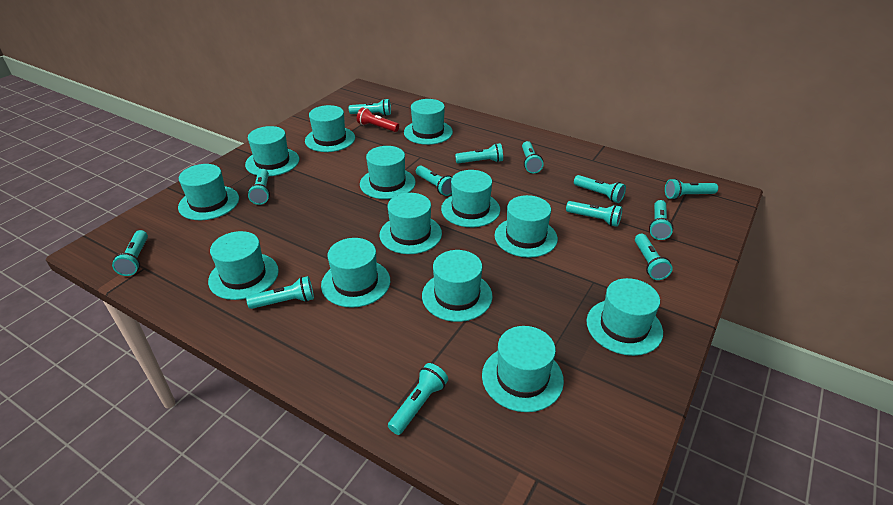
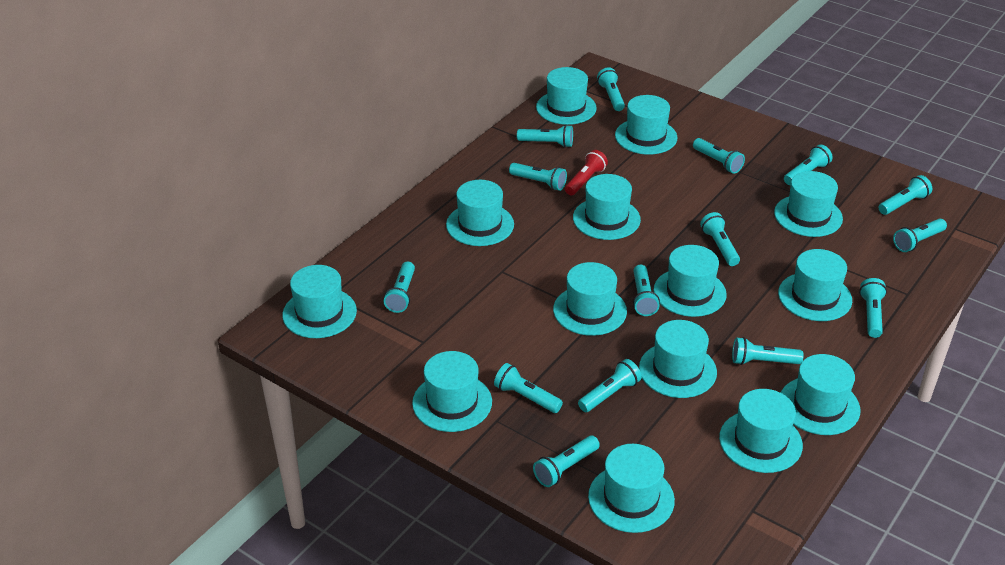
turquoise flashlight: 13 -> 15
turquoise hat: 13 -> 14

